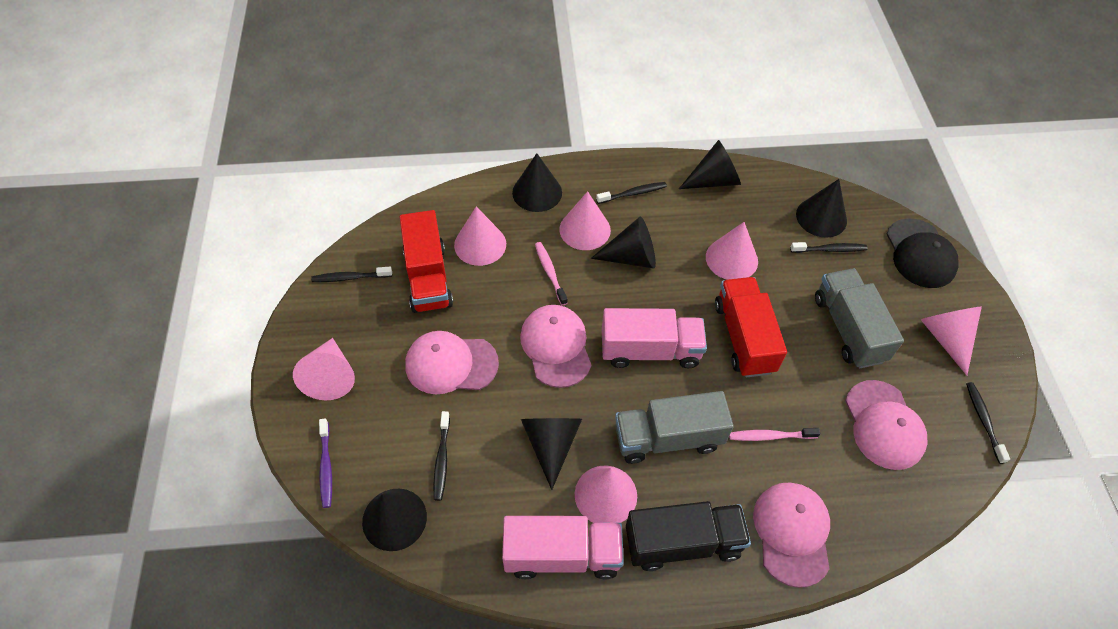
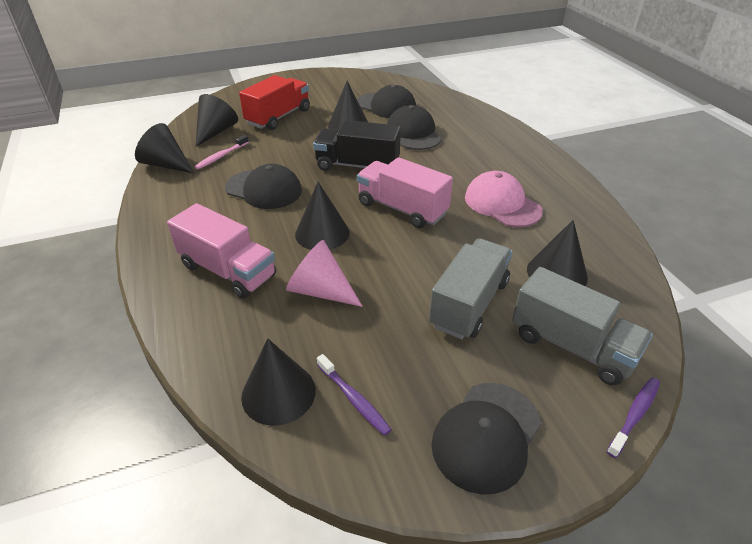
black cap: 1 -> 4
black toothbrush: 5 -> 0
pink cap: 4 -> 1
pink cone: 6 -> 1
pink toothbrush: 2 -> 1
purple toothbrush: 1 -> 2
red truck: 2 -> 1

